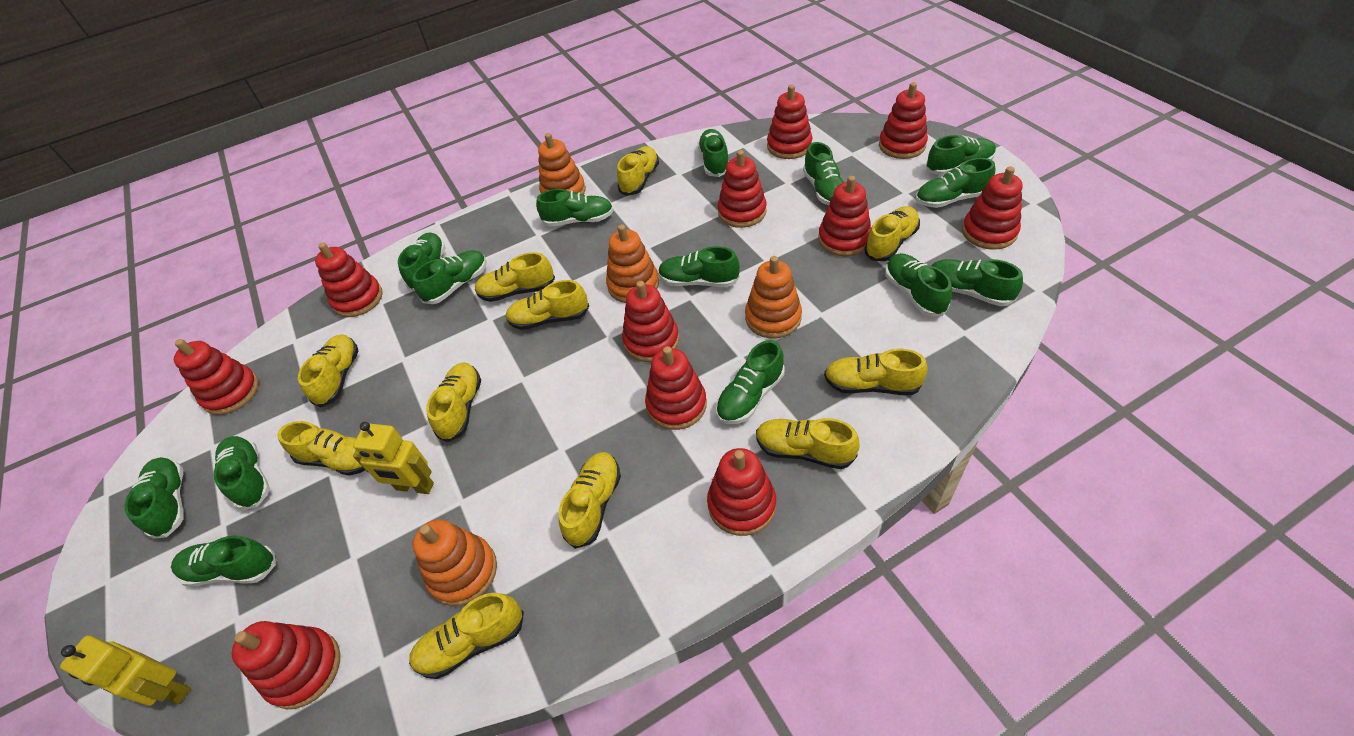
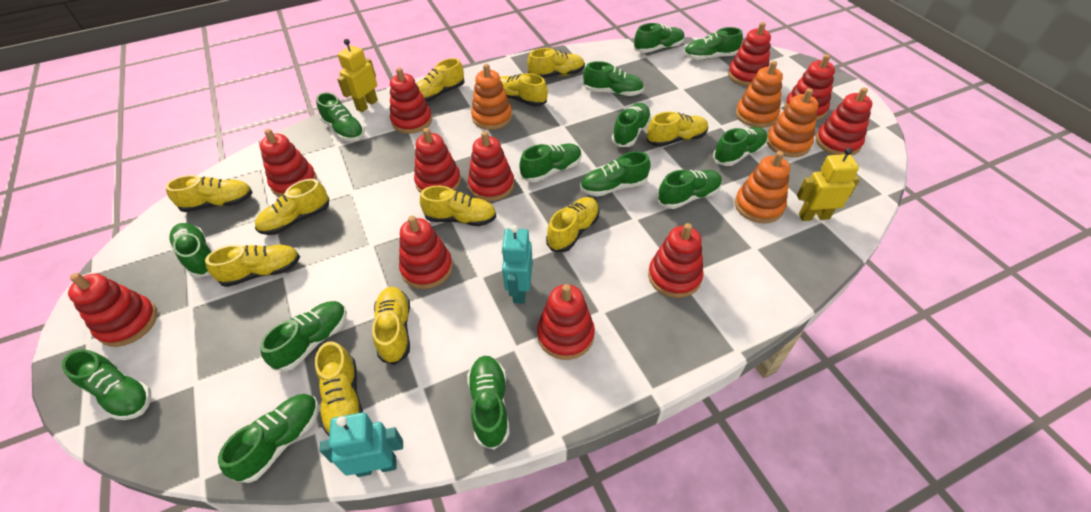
turquoise robot: 0 -> 2

